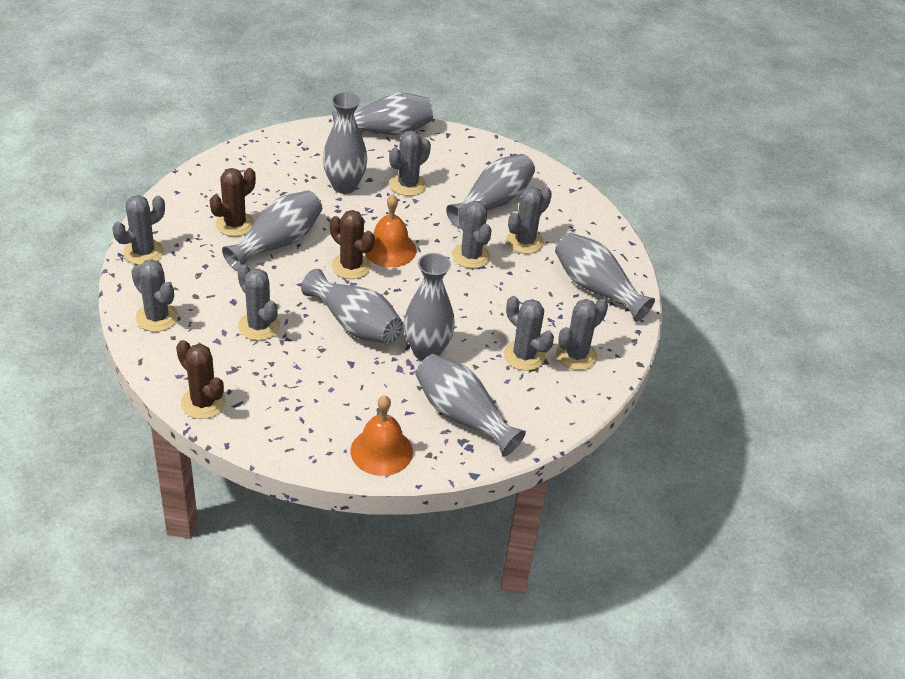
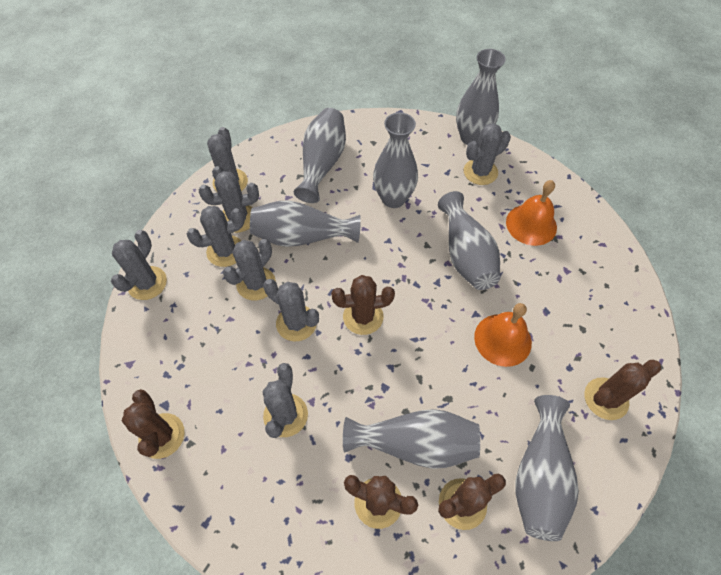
brown cactus: 3 -> 5
grey vase: 8 -> 7

